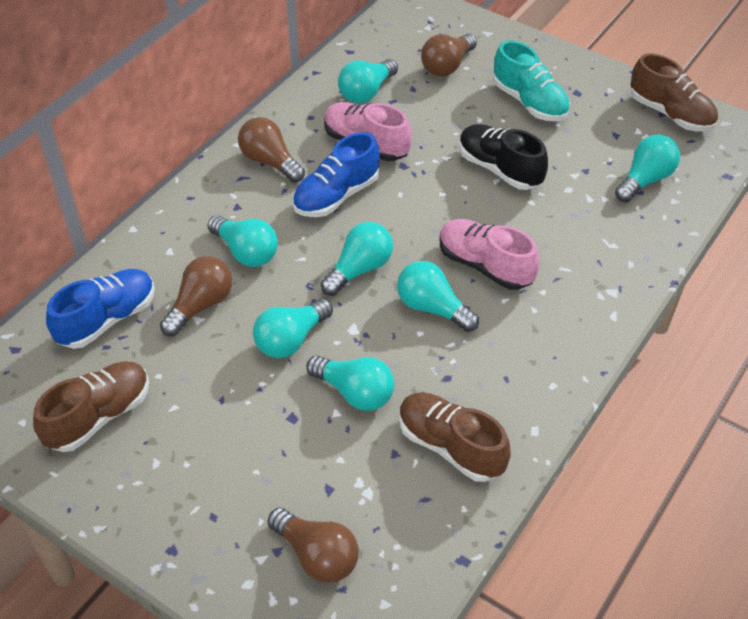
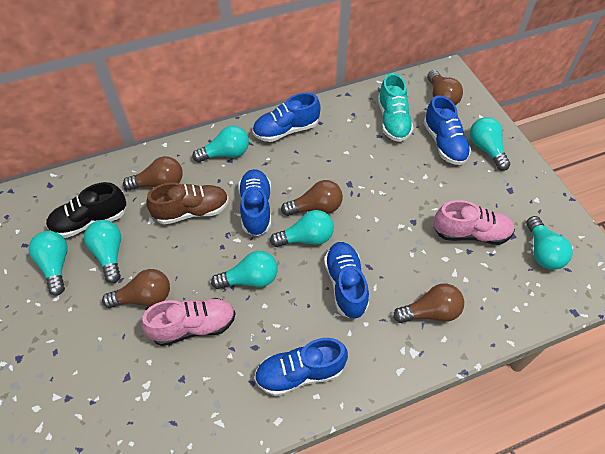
blue shoe: 2 -> 5
brown light bulb: 4 -> 5
brown shoe: 3 -> 1

